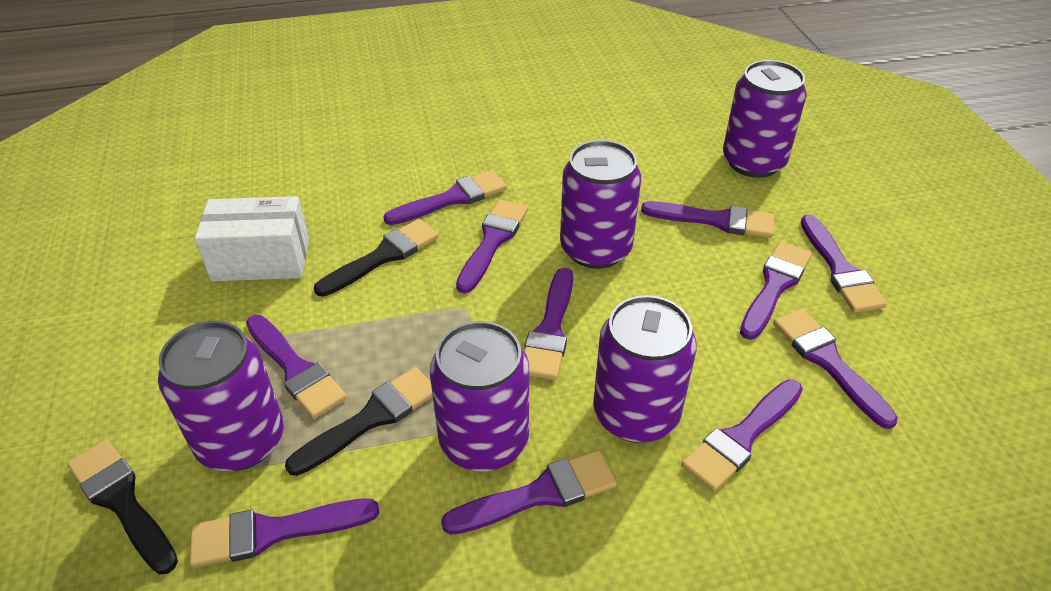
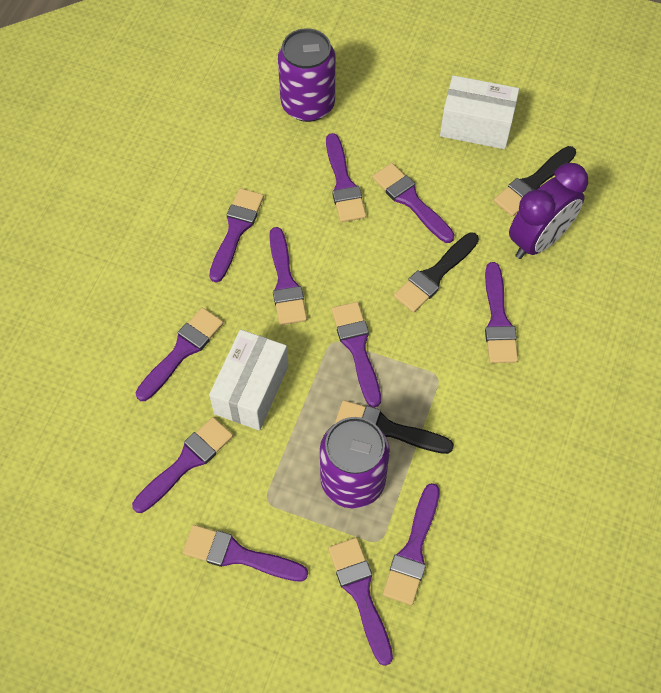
purple can: 5 -> 2
purple clock: 0 -> 1
white box: 1 -> 2

